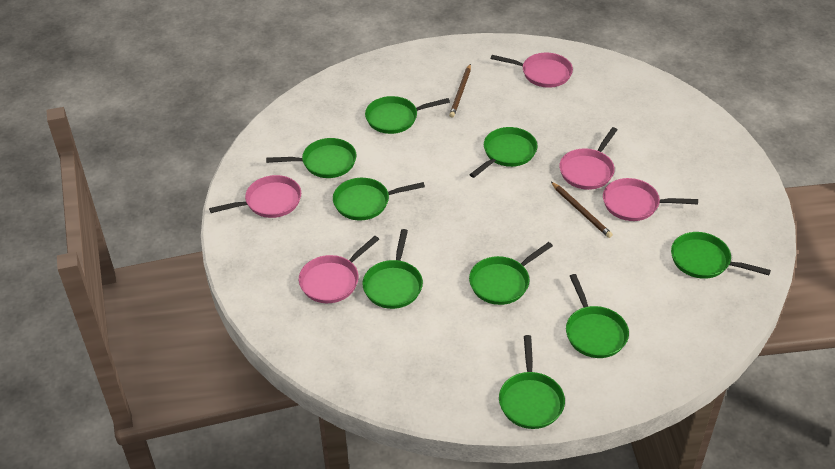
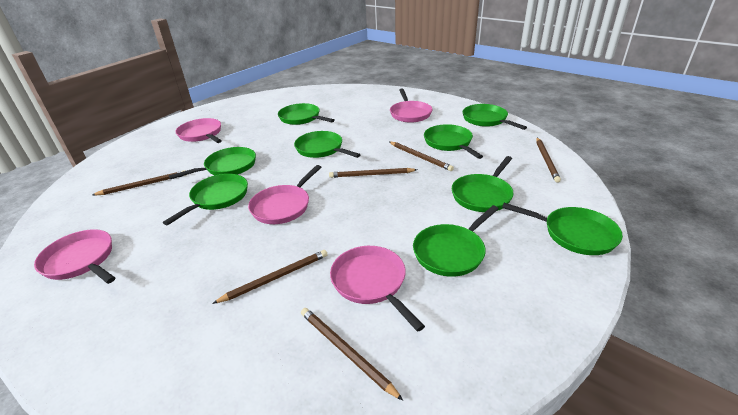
brown pencil: 2 -> 6

